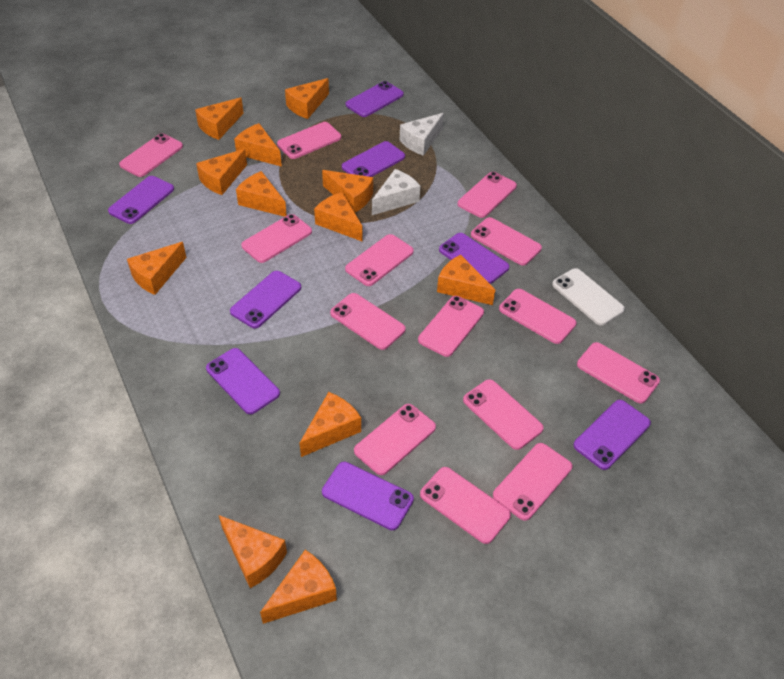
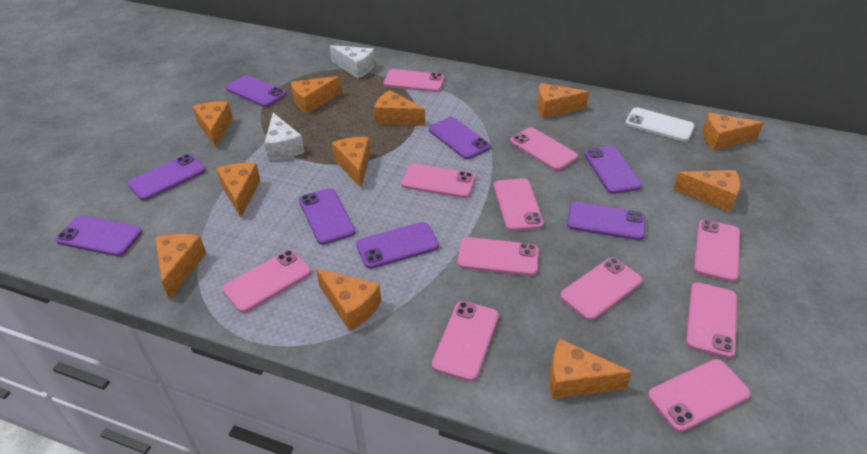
orange cheese: 12 -> 11
pink phone: 14 -> 11

